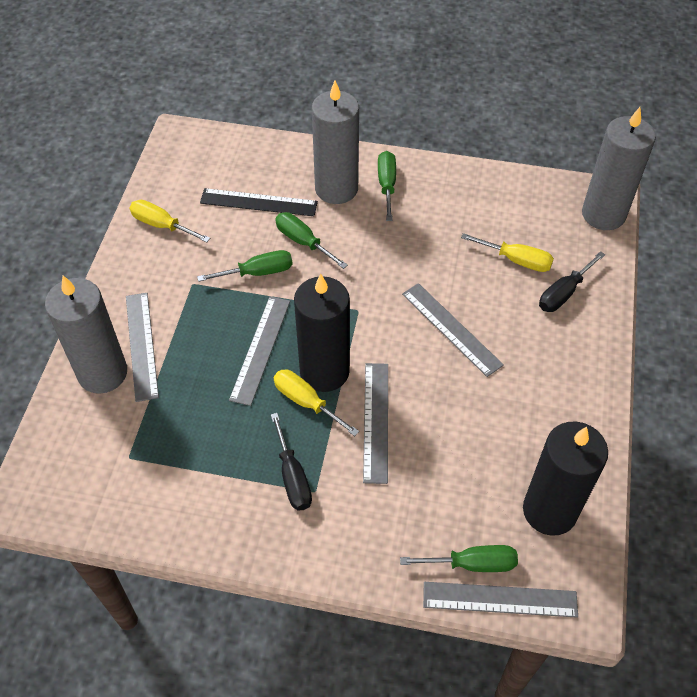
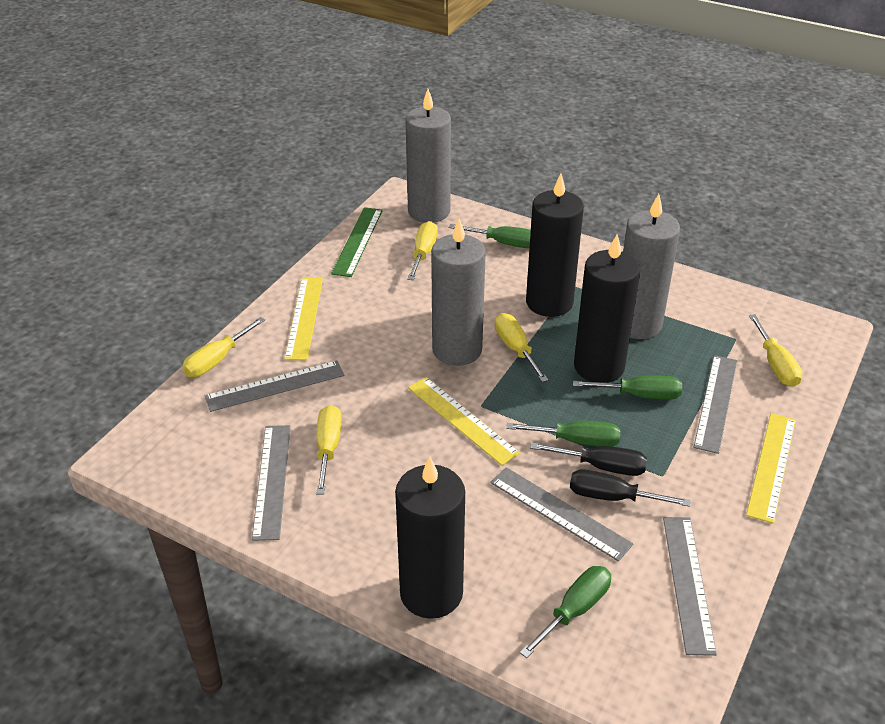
black candle: 2 -> 3
black ruler: 1 -> 0
green ruler: 0 -> 1
yellow ruler: 0 -> 3
yellow screwdriver: 3 -> 5

